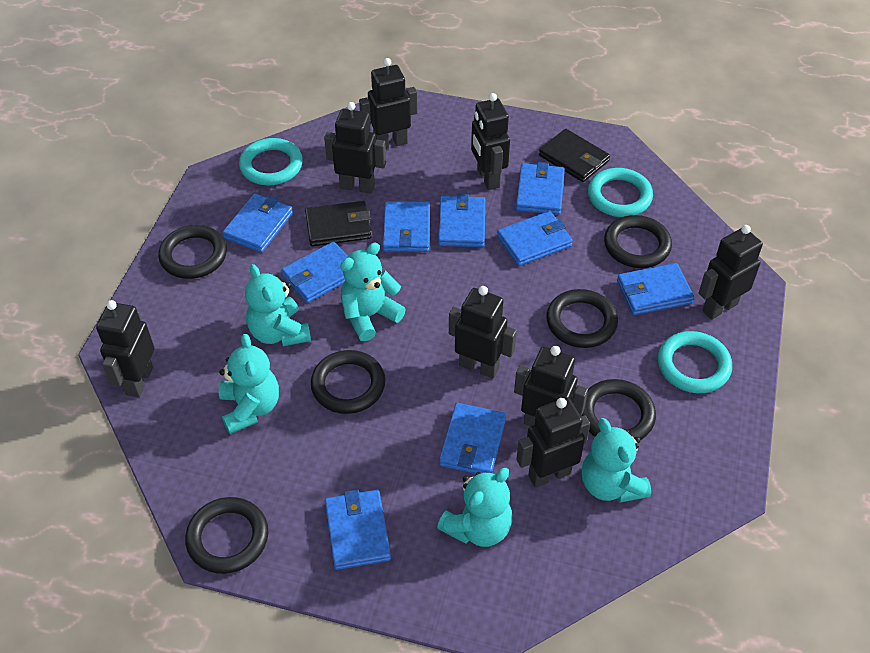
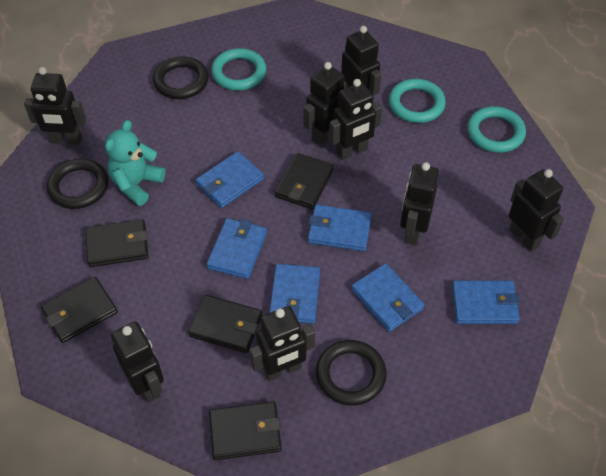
black ring: 6 -> 3
black wallet: 2 -> 5
blue wallet: 9 -> 6
turquoise teddy bear: 5 -> 1

